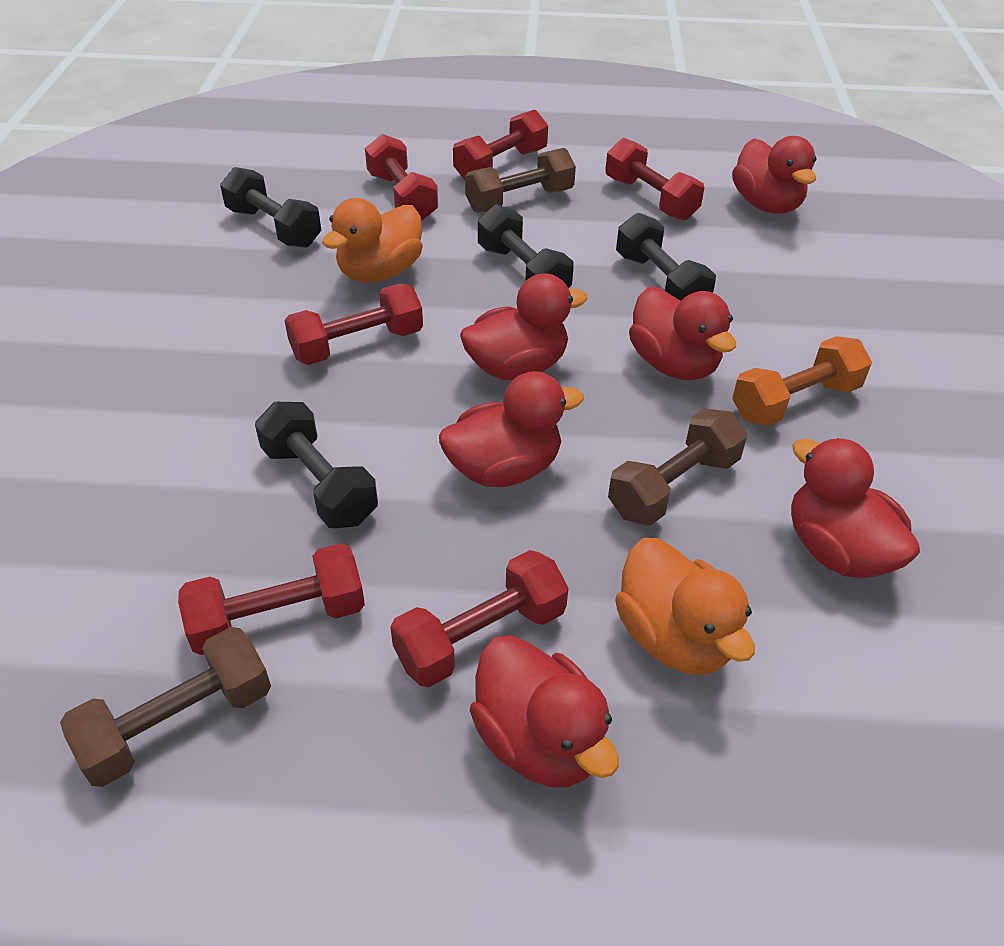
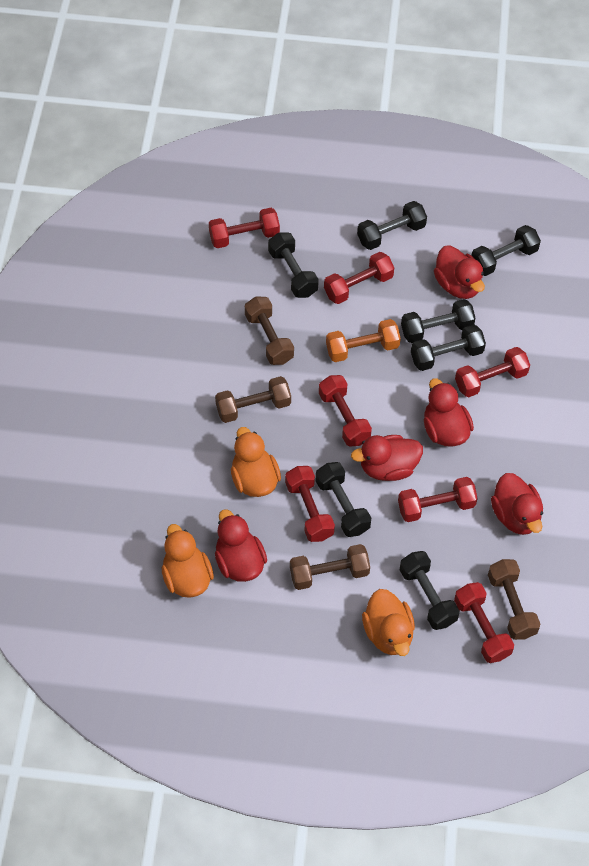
black dumbbell: 4 -> 7
brown dumbbell: 3 -> 4
orange duck: 2 -> 3
red duck: 6 -> 5
red dumbbell: 6 -> 7

